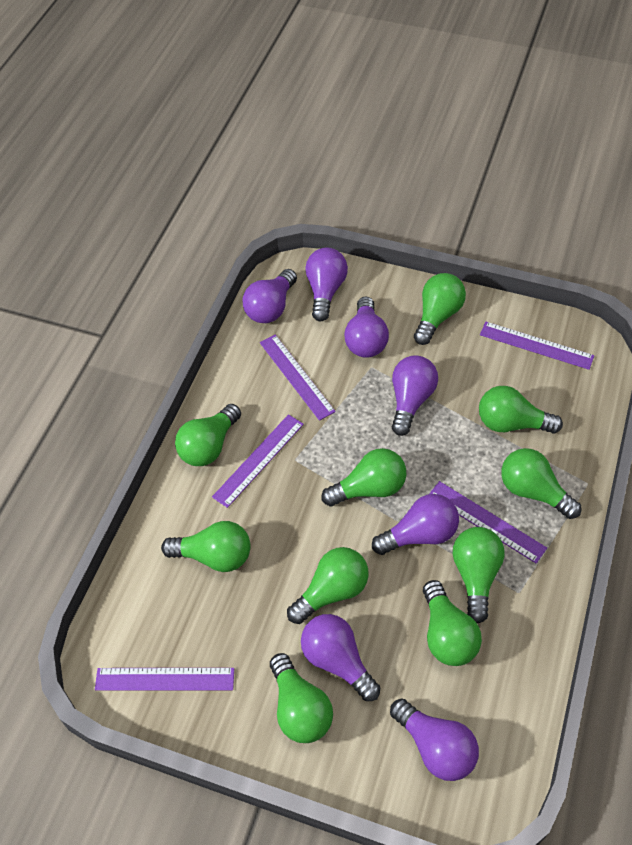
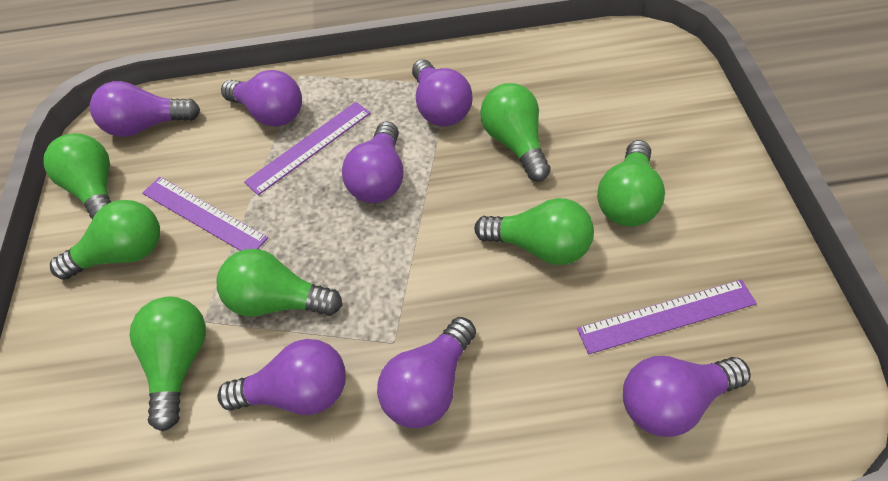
green light bulb: 10 -> 7
purple ruler: 5 -> 3

